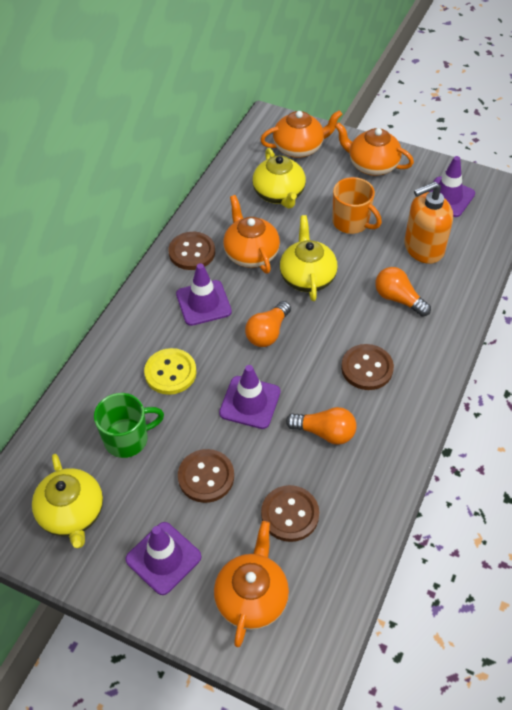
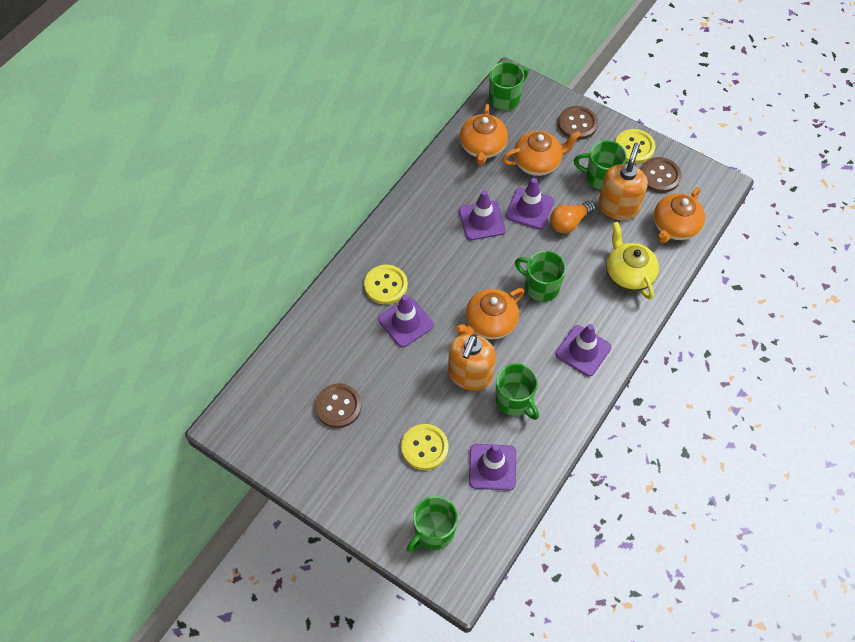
brown button: 4 -> 3
green mug: 1 -> 5
orange light bulb: 3 -> 1
orange mug: 1 -> 0
orange soap dispenser: 1 -> 2
purple traffic cone: 4 -> 5
yellow button: 1 -> 3
yellow teapot: 3 -> 1

